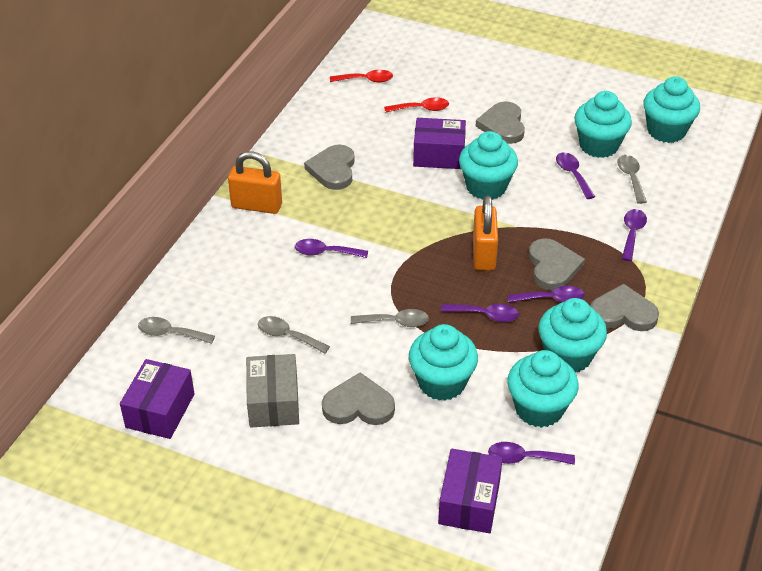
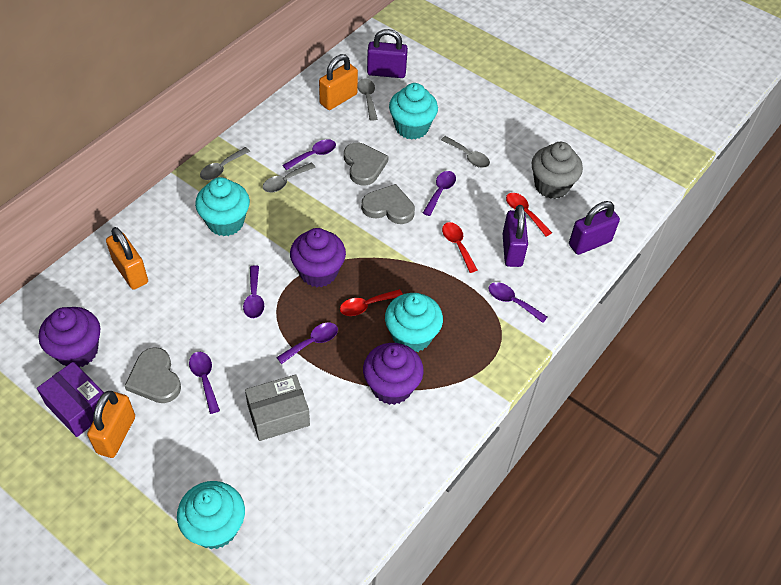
grey cupcake: 0 -> 1
grey heart: 5 -> 3
orange padlock: 2 -> 3
purple box: 3 -> 1
purple cupcake: 0 -> 3
purple padlock: 0 -> 3
red spoon: 2 -> 3
turquoise cupcake: 6 -> 4

